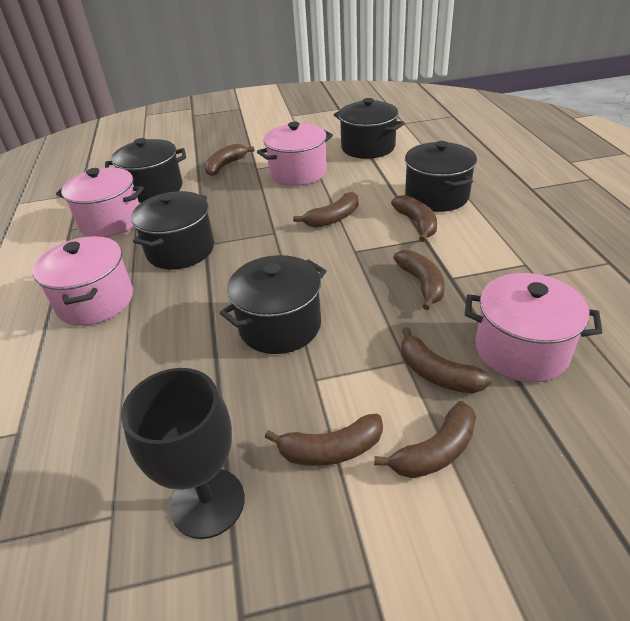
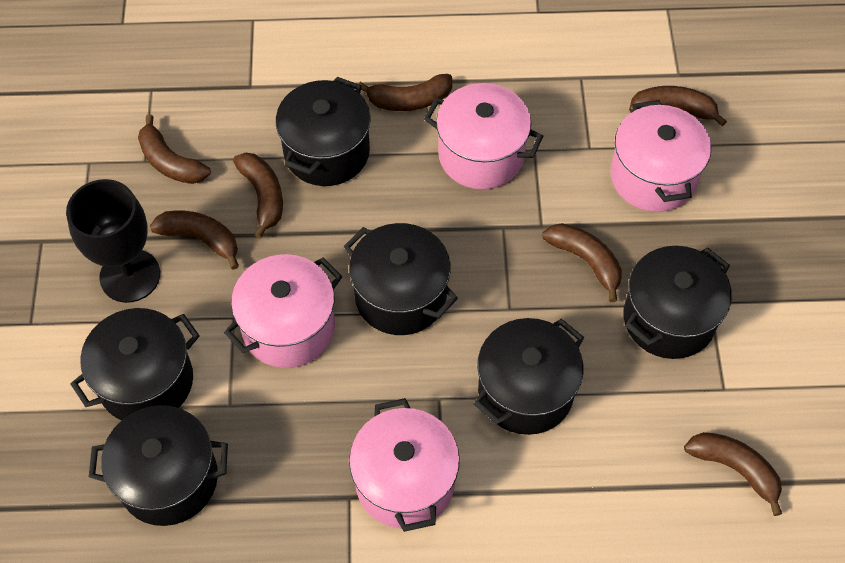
black pot: 5 -> 6

